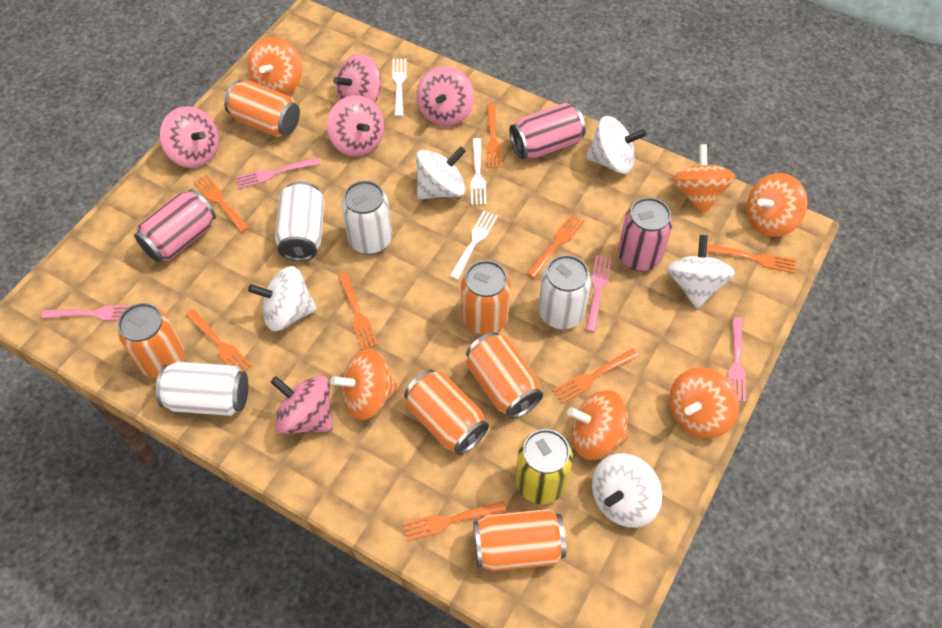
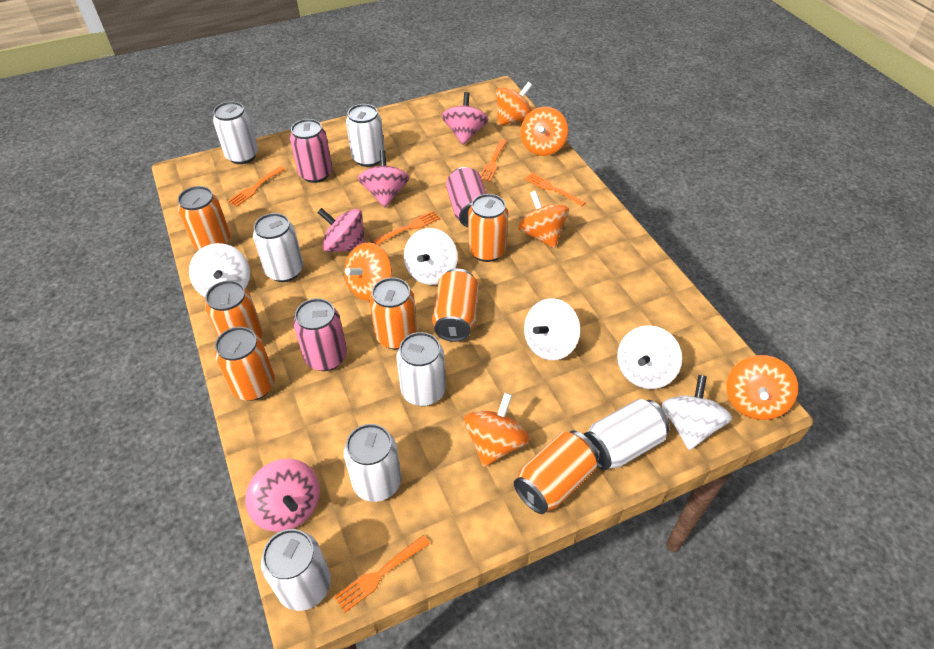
orange can: 6 -> 7
orange fork: 8 -> 5
pink fork: 4 -> 0
pink spinning top: 5 -> 4
white can: 4 -> 7
white fork: 3 -> 0
yellow can: 1 -> 0

